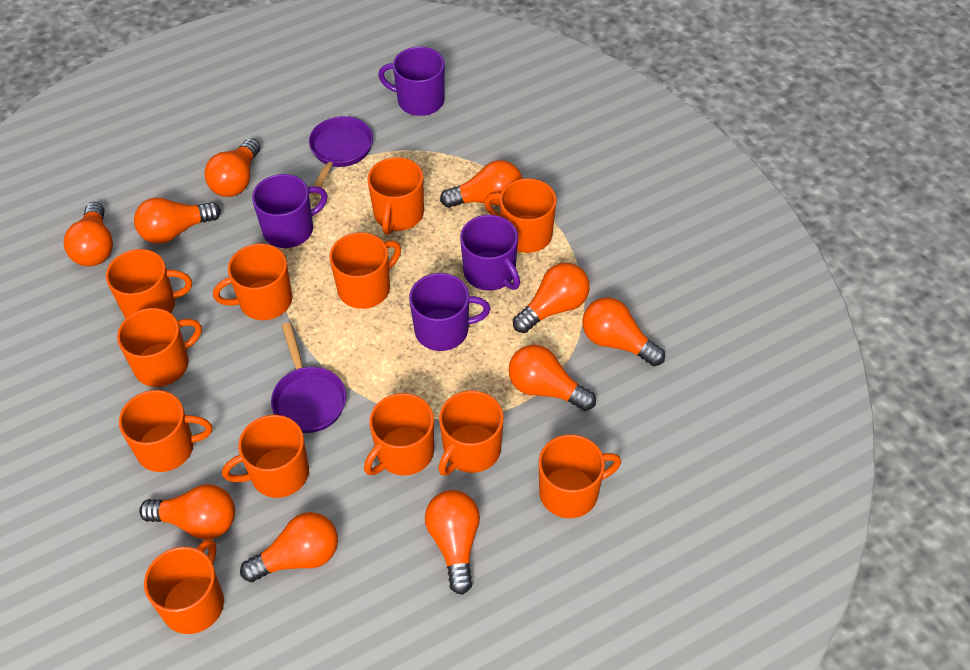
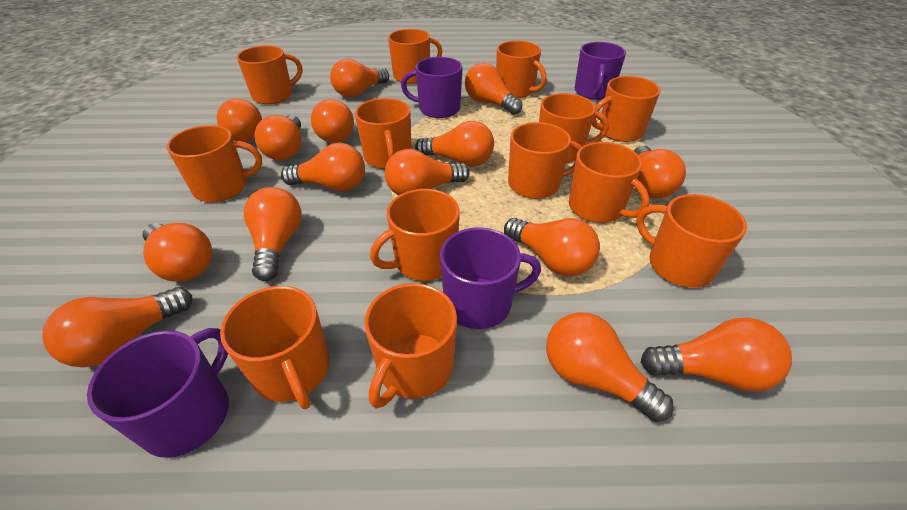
orange light bulb: 10 -> 15
orange mug: 12 -> 13
purple pan: 2 -> 0

